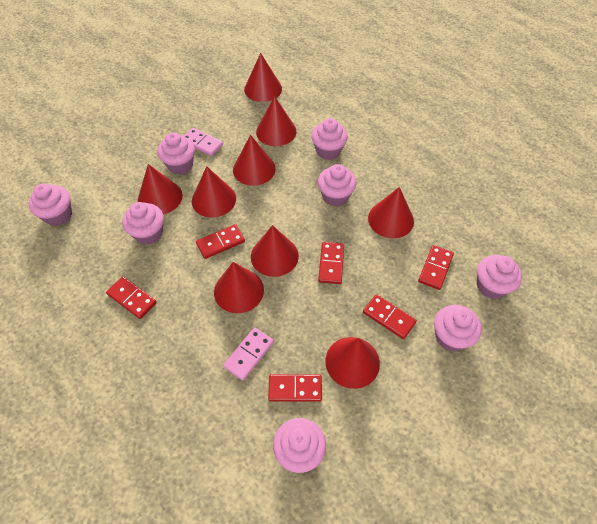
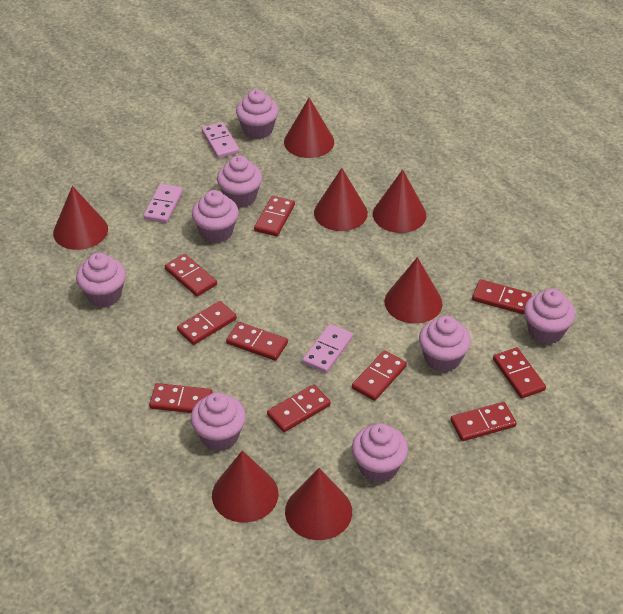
pink domino: 2 -> 3
red cone: 9 -> 7
red domino: 6 -> 10

